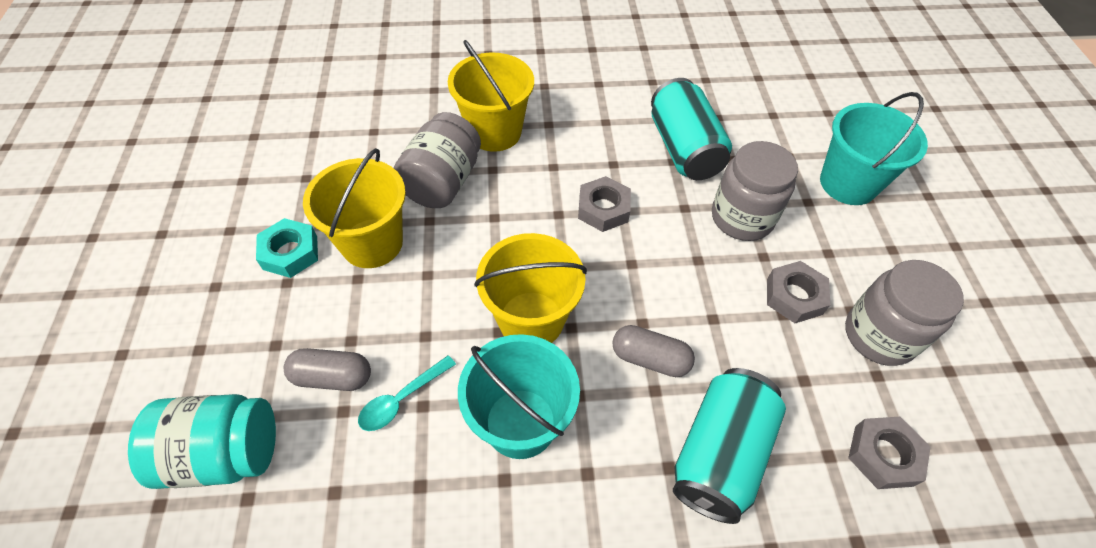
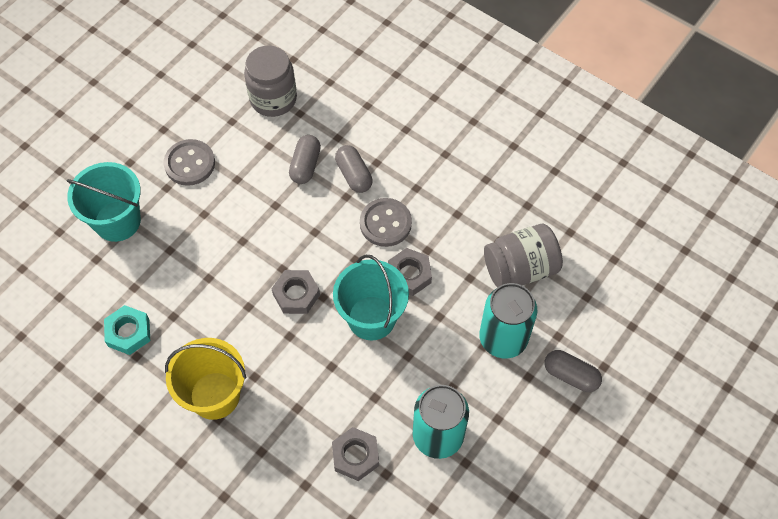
grey button: 0 -> 2
grey capsule: 2 -> 3
grey jar: 3 -> 2
turquoise jar: 1 -> 0
turquoise spoon: 1 -> 0
yellow bucket: 3 -> 1

